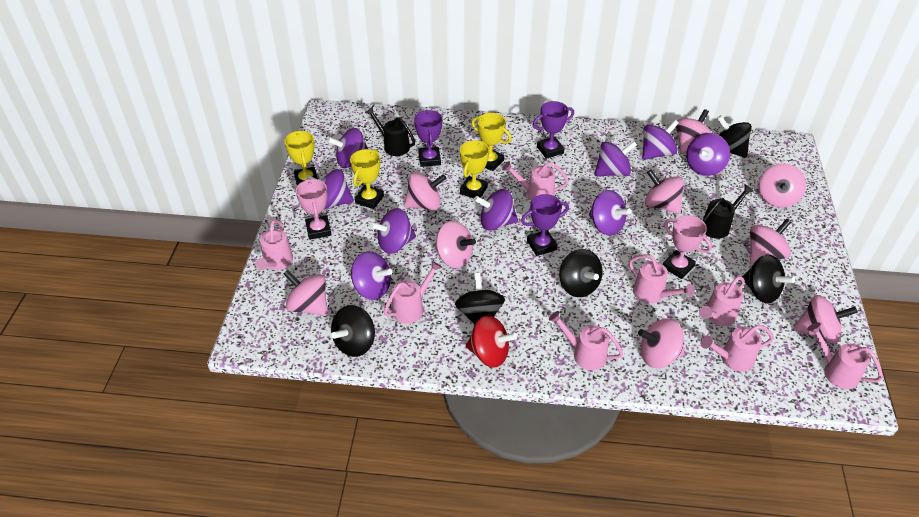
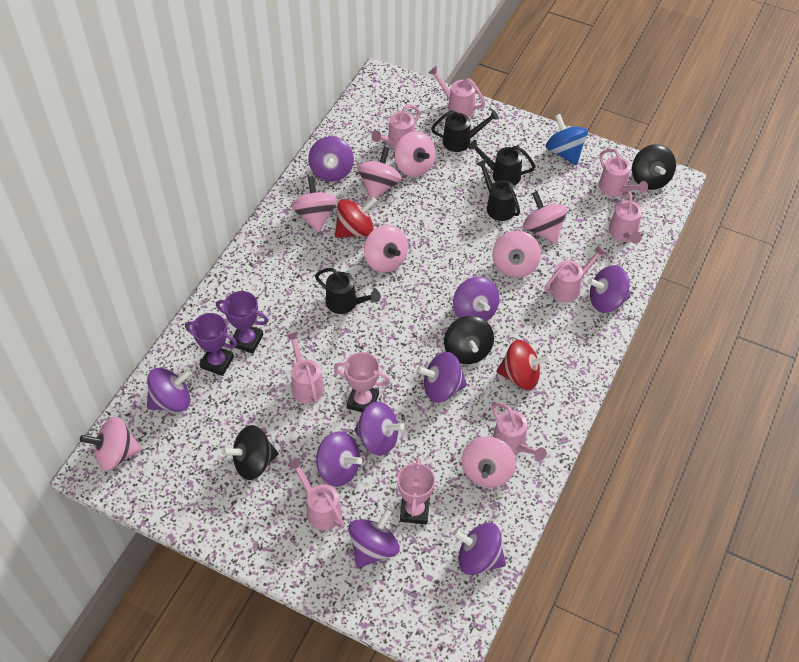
black spinning top: 5 -> 3
black watering can: 2 -> 4
blue spinning top: 0 -> 1
pink spinning top: 9 -> 8
purple trophy: 3 -> 2
red spinning top: 1 -> 2
yellow trophy: 4 -> 0

